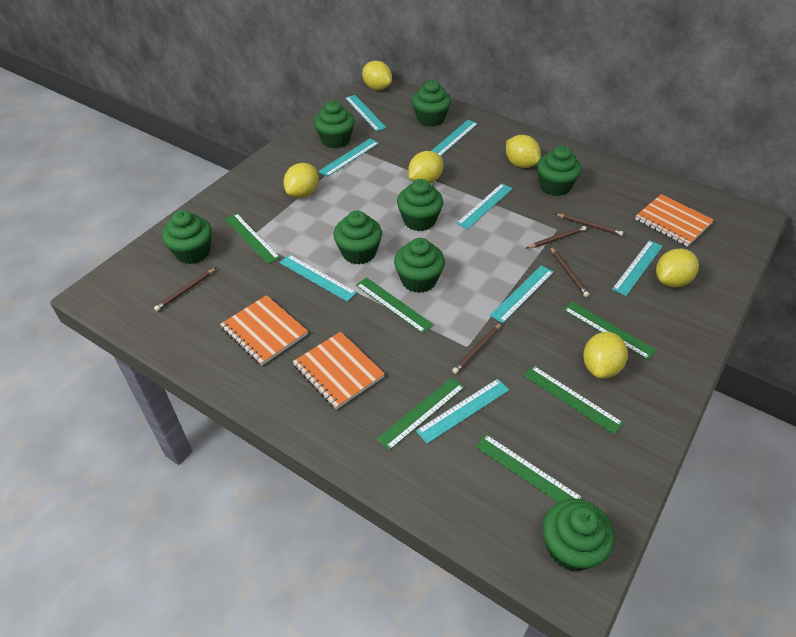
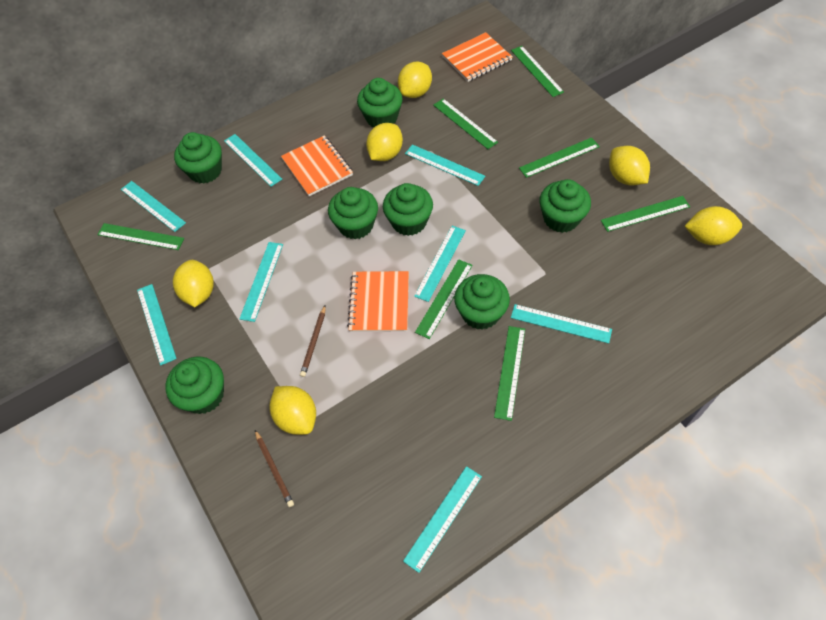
brown pencil: 5 -> 2
green cupcake: 8 -> 7
green ruler: 6 -> 7

